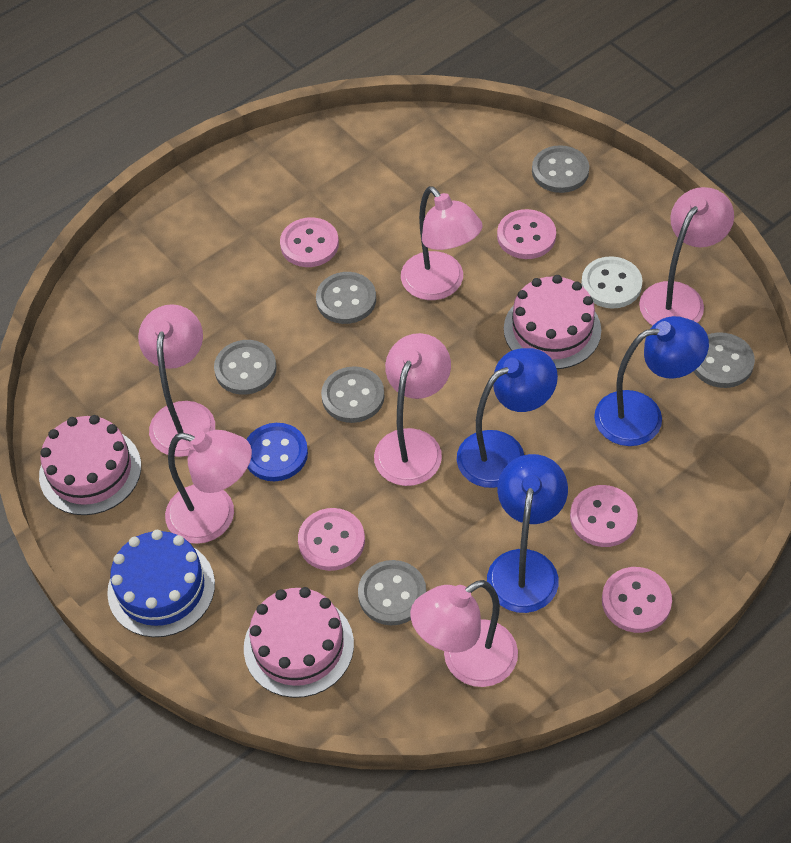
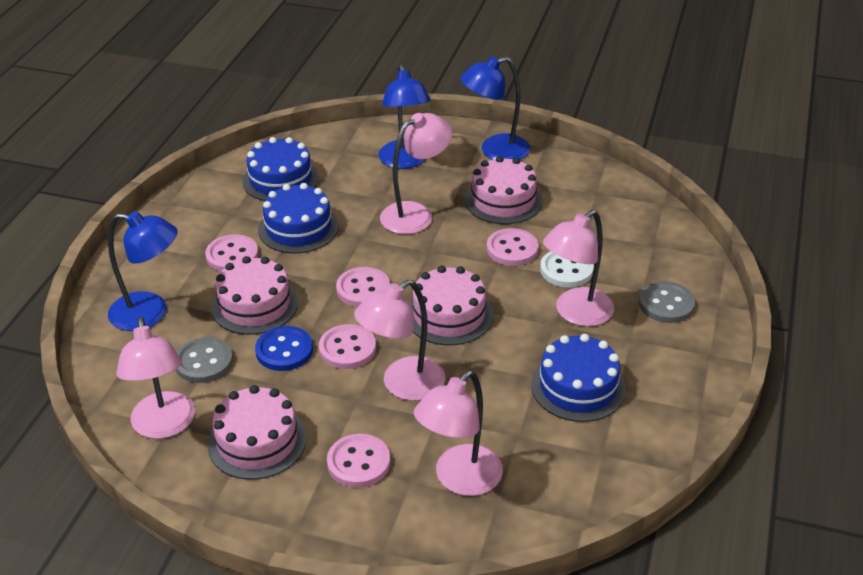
blue cake: 1 -> 3
grey button: 6 -> 2
pink cake: 3 -> 4
pink lamp: 6 -> 5

